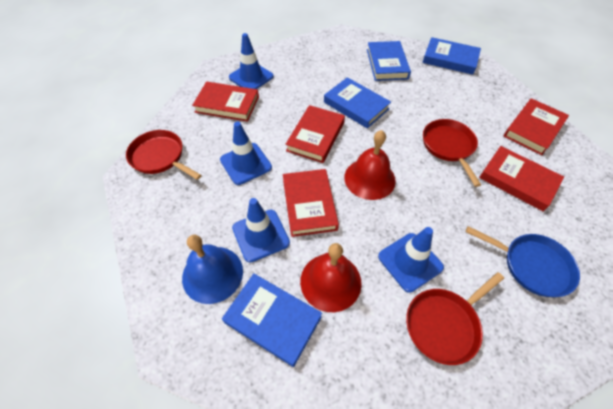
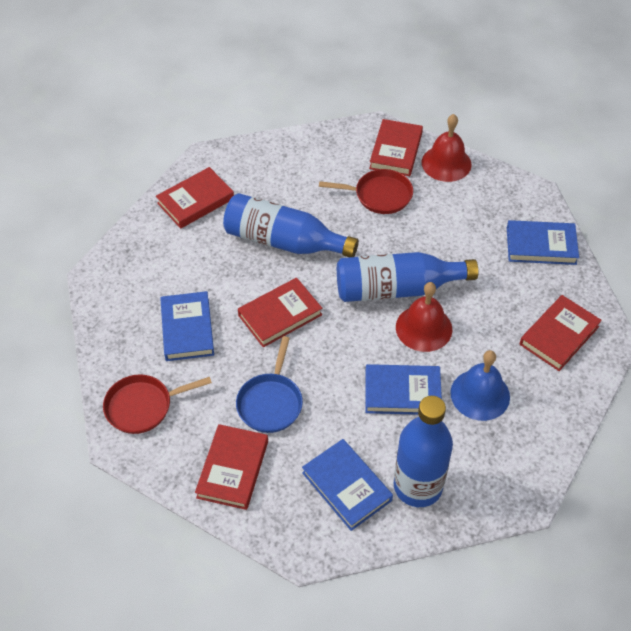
blue bottle: 0 -> 3
blue traffic cone: 4 -> 0
red pan: 3 -> 2

